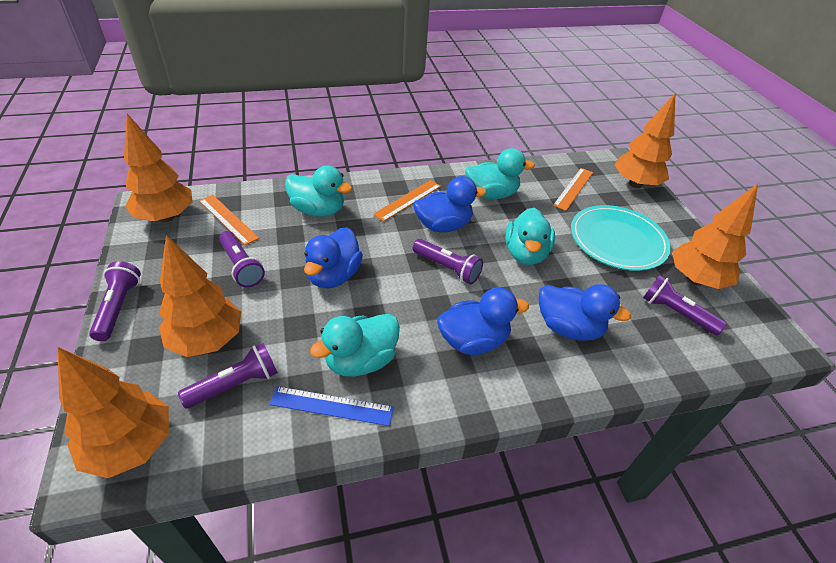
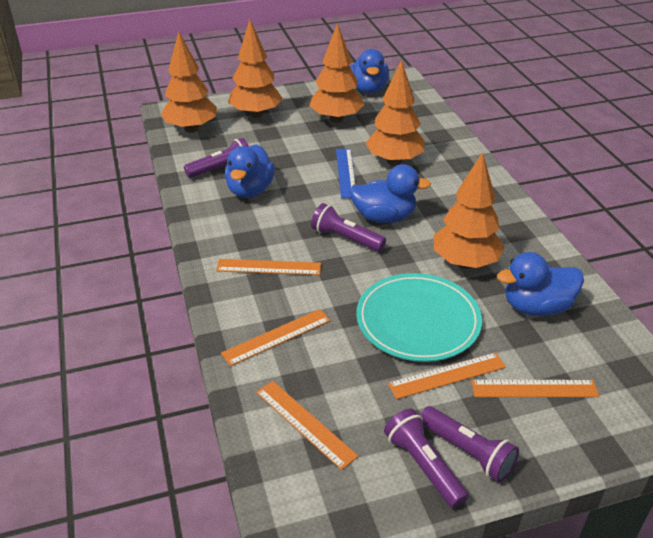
orange ruler: 3 -> 5
purple flashlight: 5 -> 4
turquoise duck: 4 -> 0

